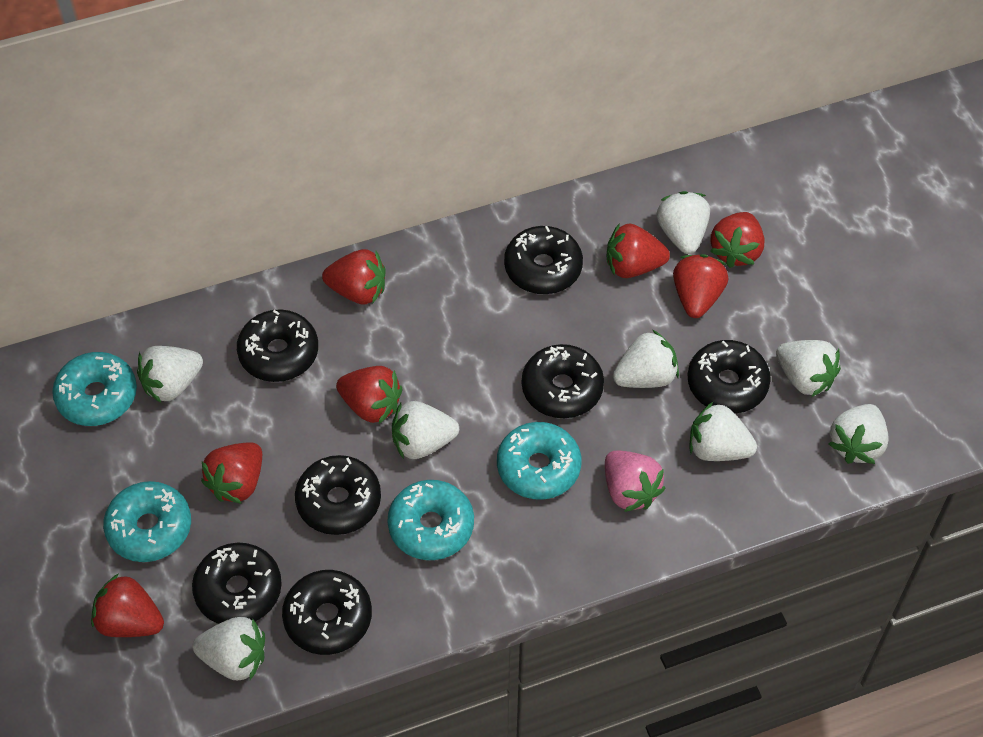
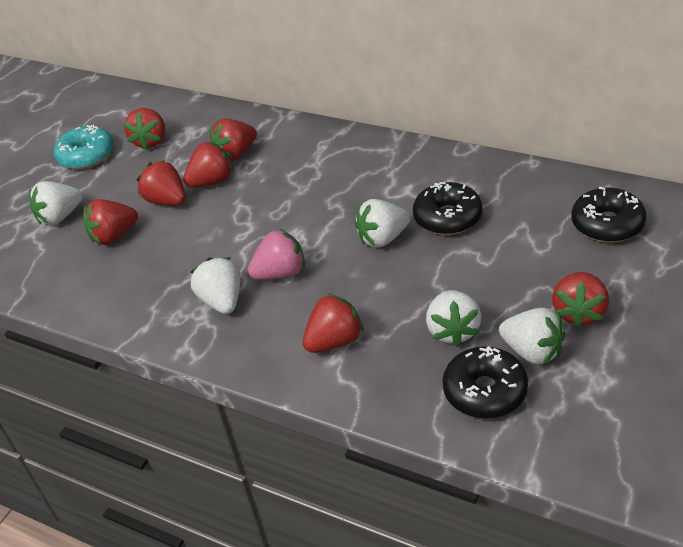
black donut: 7 -> 3
turquoise donut: 4 -> 1
white strawberry: 8 -> 5

